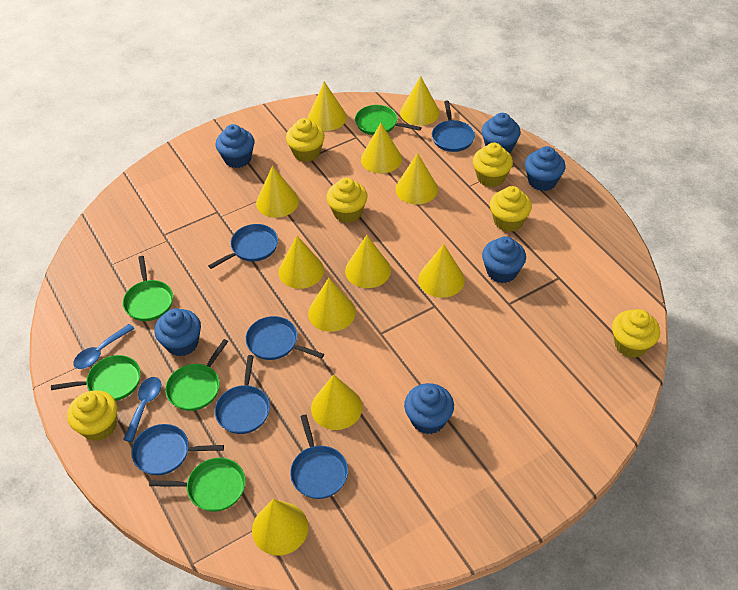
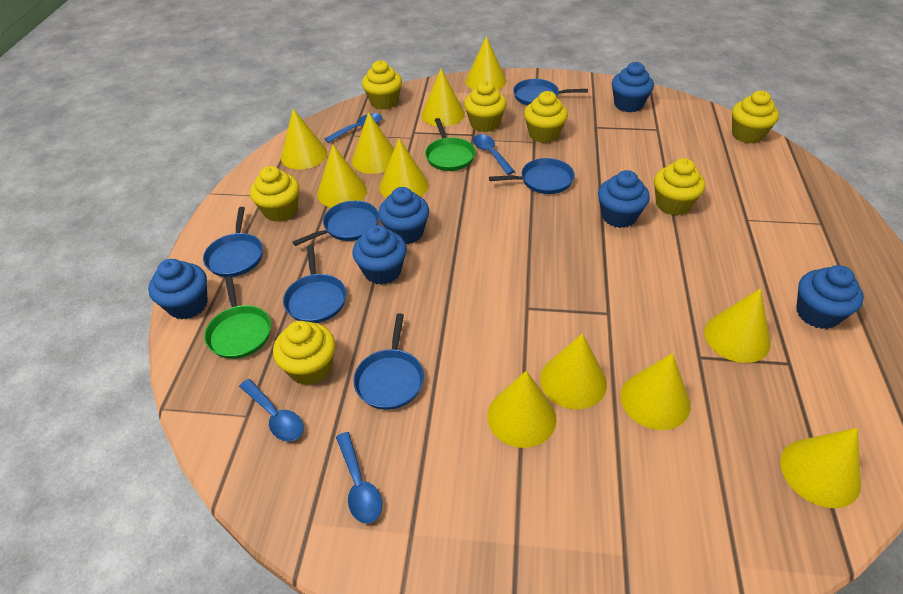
blue spoon: 2 -> 4
green pan: 5 -> 2
yellow cupcake: 6 -> 7

